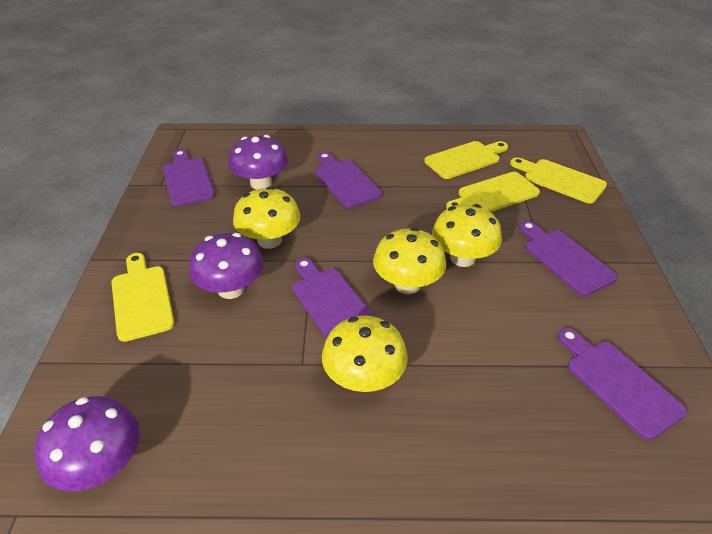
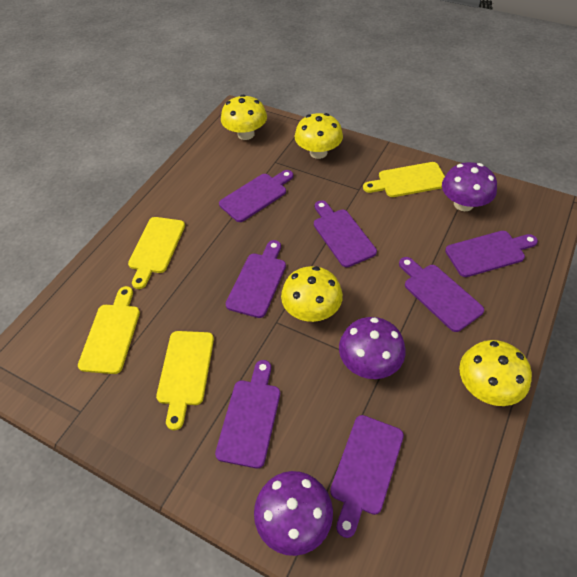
purple cutting board: 5 -> 7

